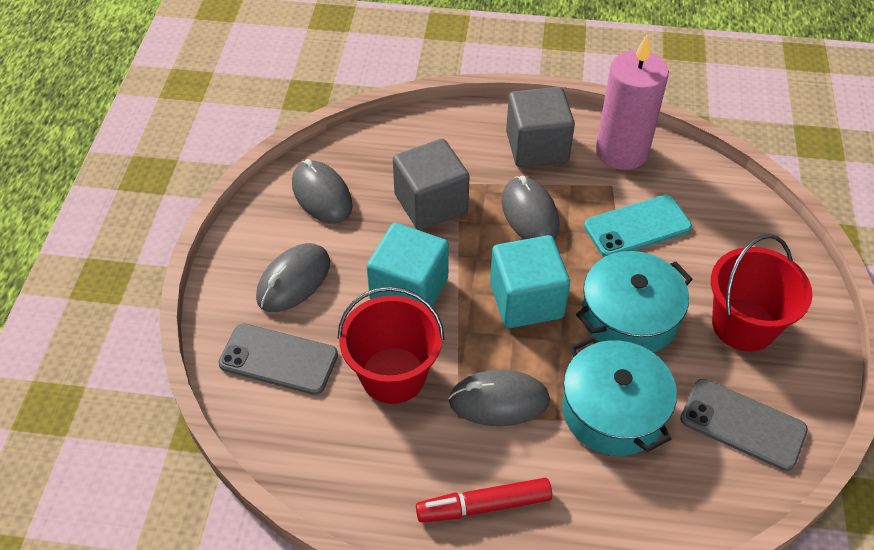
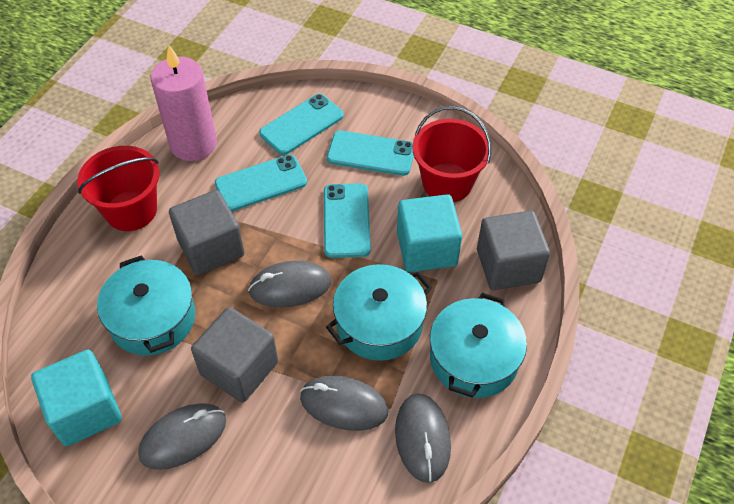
grey cube: 2 -> 3
grey phone: 2 -> 0
red marker: 1 -> 0
turquoise phone: 1 -> 4
turquoise pot: 2 -> 3

